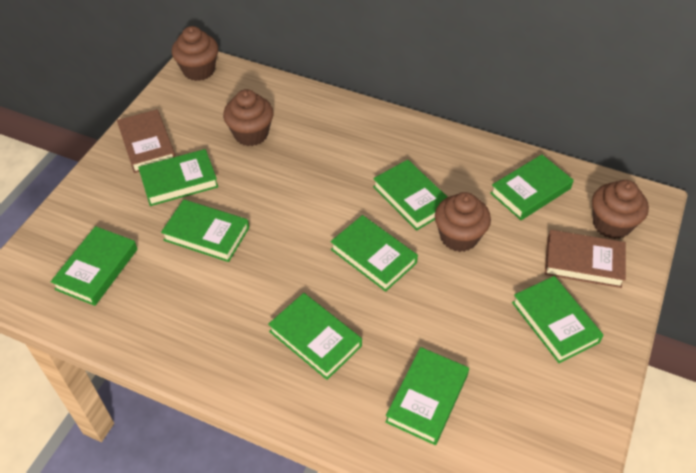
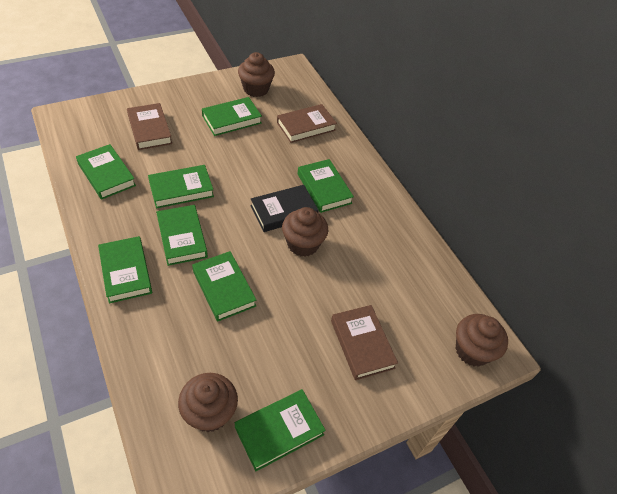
black book: 0 -> 1
brown book: 2 -> 3
green book: 9 -> 8

